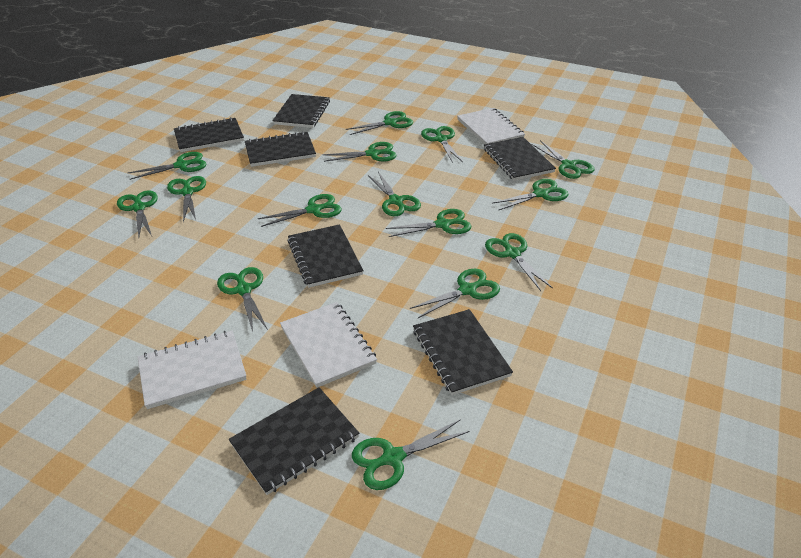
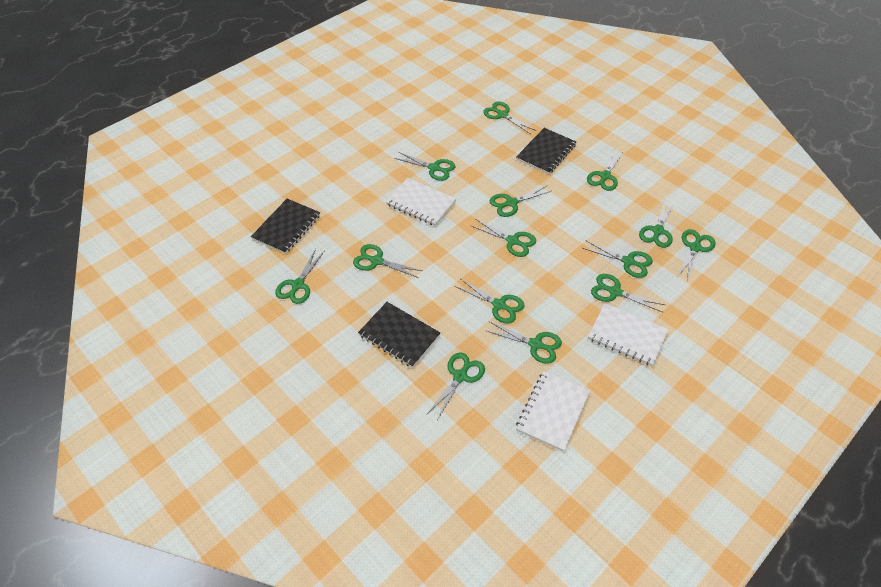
black notebook: 7 -> 3
green scissors: 15 -> 14

